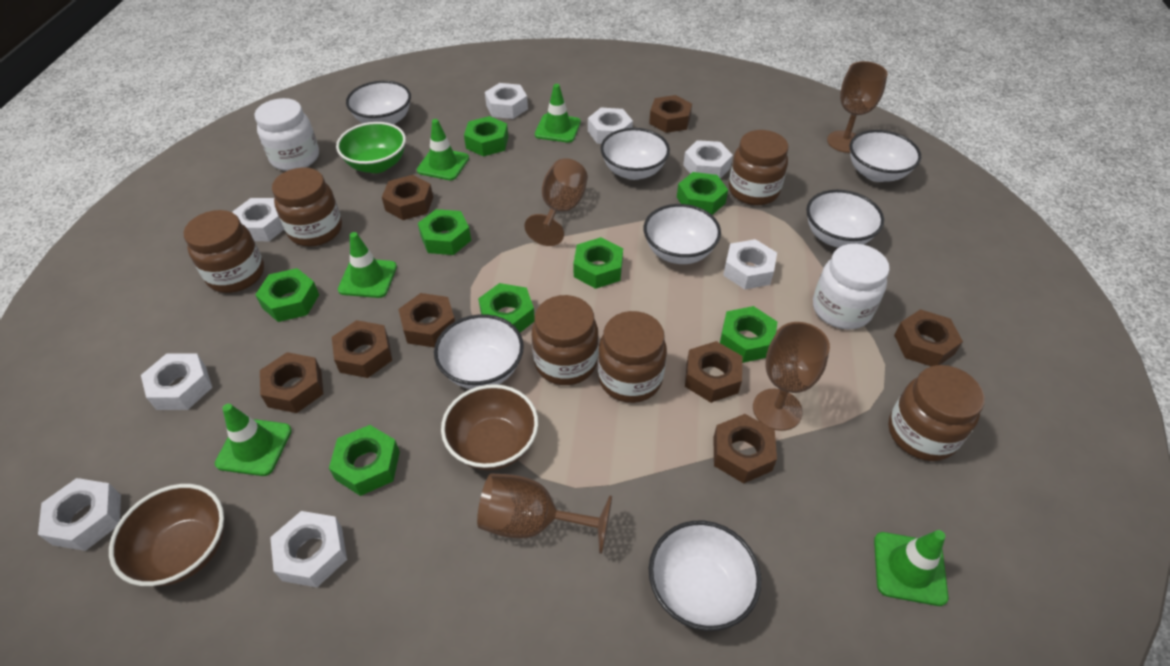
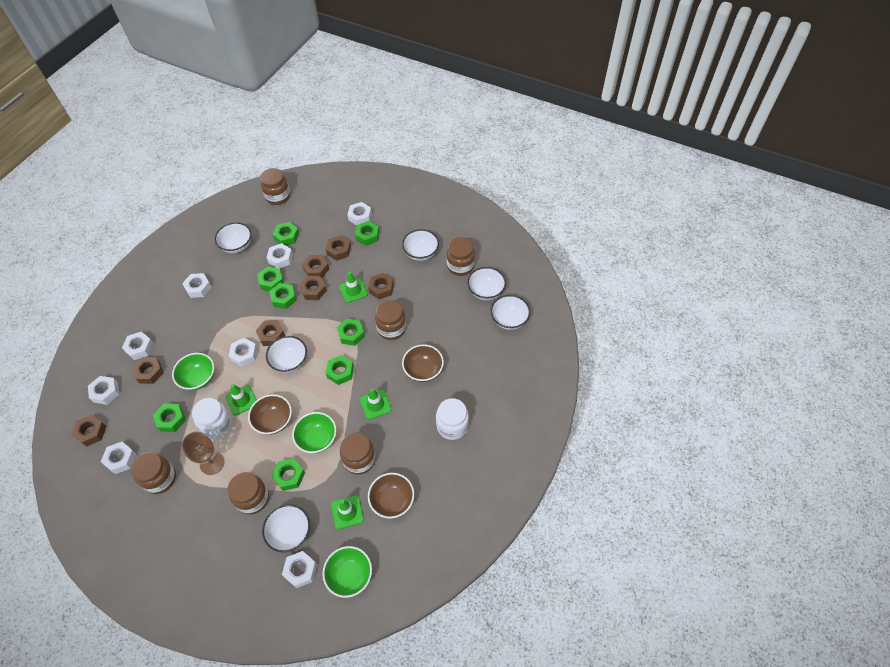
brown bowl: 2 -> 3
brown goblet: 4 -> 1
brown nut: 8 -> 7
green bowl: 1 -> 3
green traffic cone: 5 -> 4
white bowl: 7 -> 6

